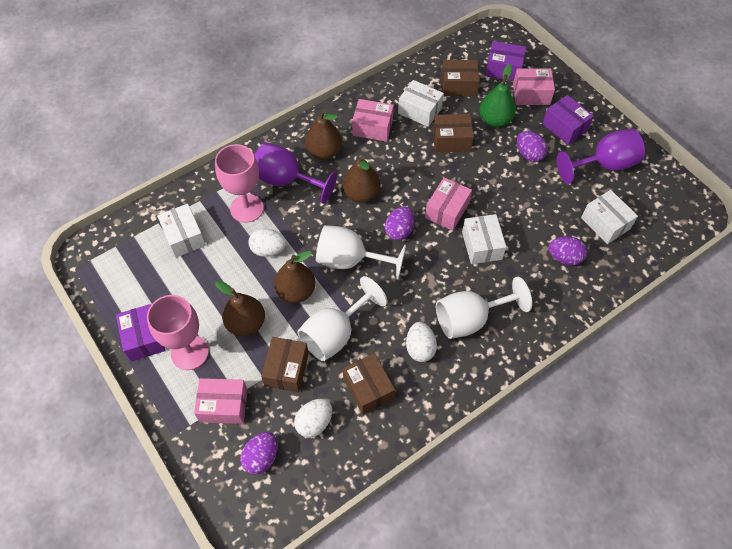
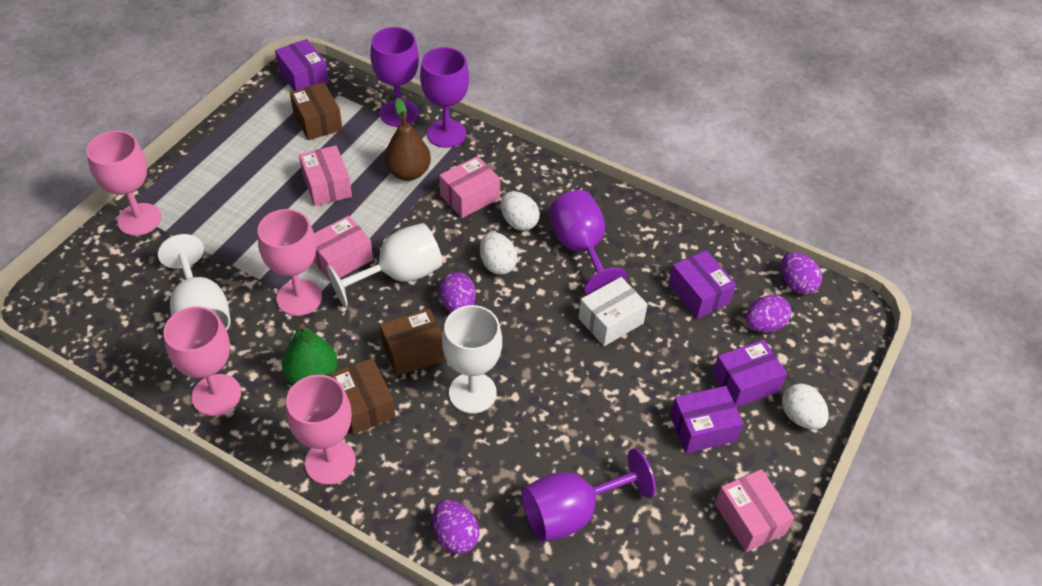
brown box: 4 -> 3
brown pear: 4 -> 1
pink goblet: 2 -> 4
purple box: 3 -> 4
purple goblet: 2 -> 4
white box: 4 -> 1

